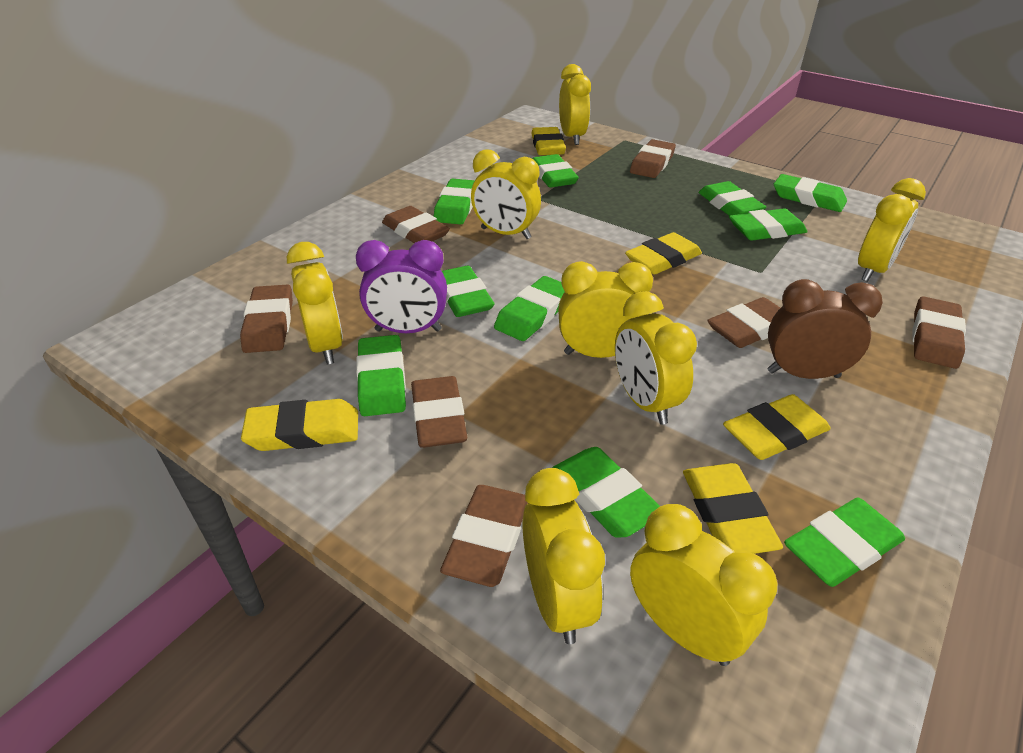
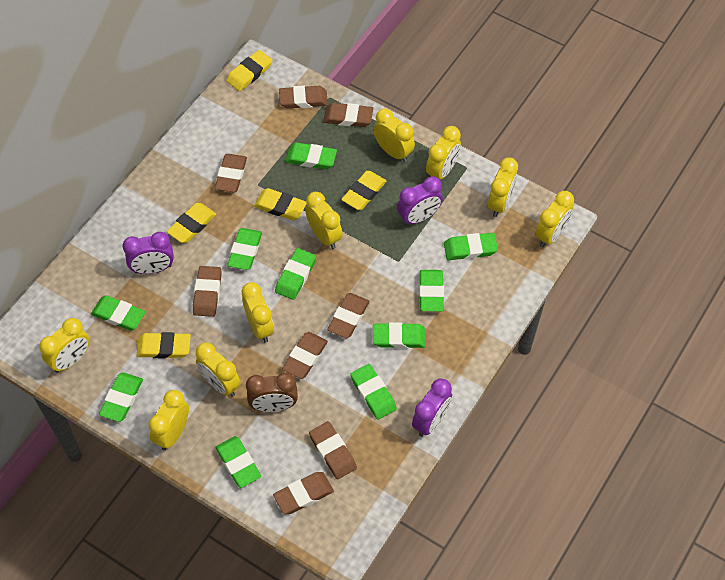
brown eraser: 7 -> 8
purple clock: 1 -> 3
yellow clock: 8 -> 9

